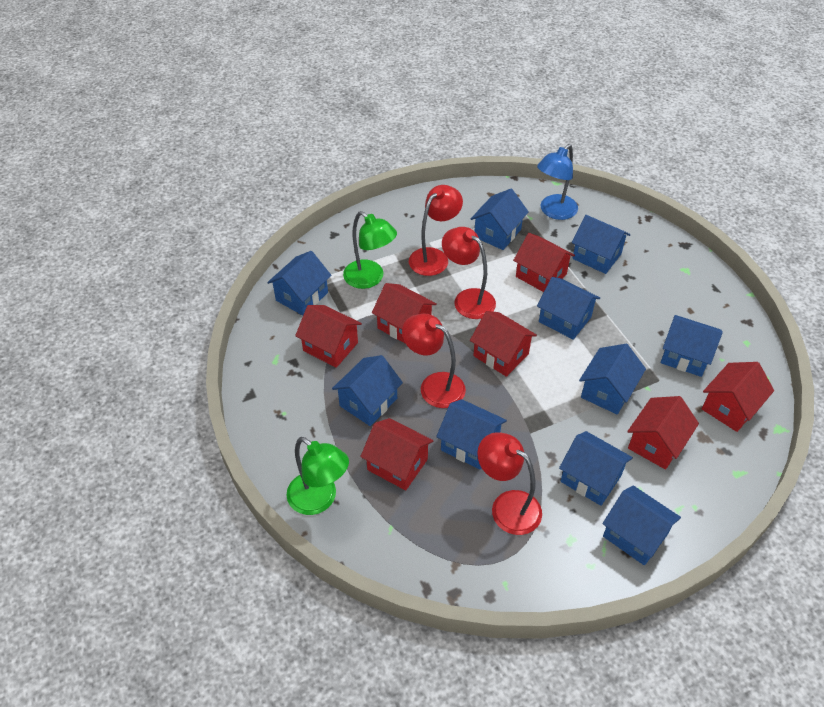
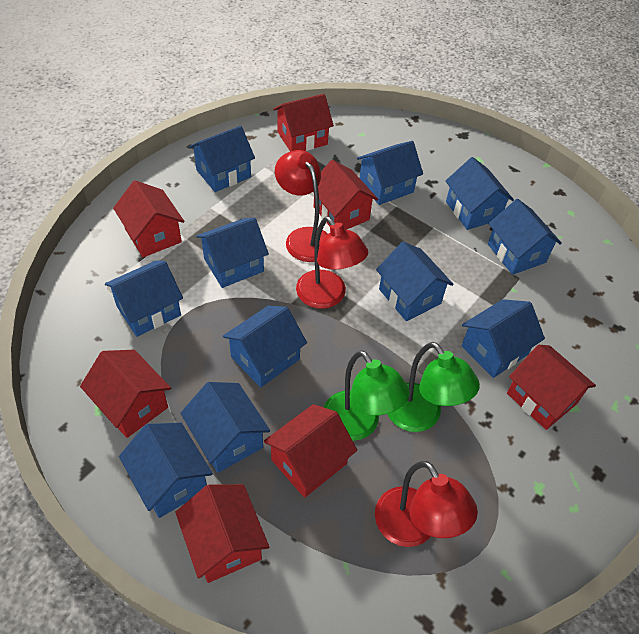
blue house: 10 -> 11
blue lamp: 1 -> 0
red lamp: 4 -> 3

